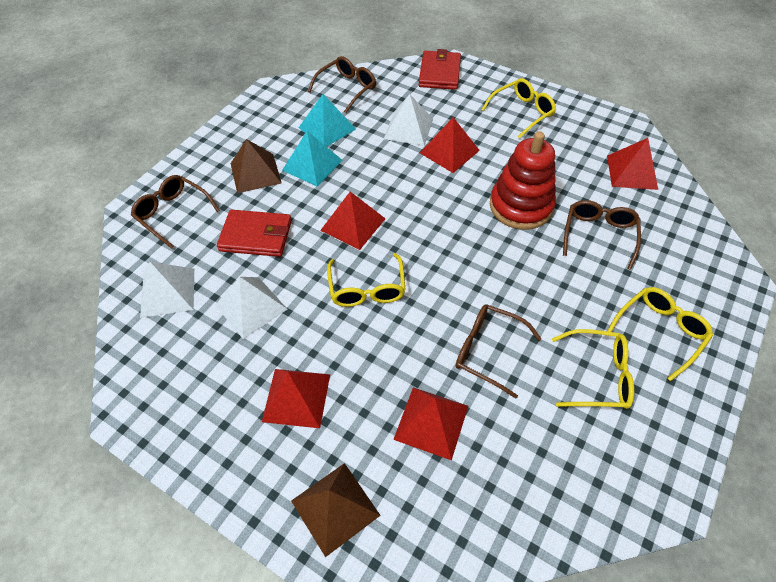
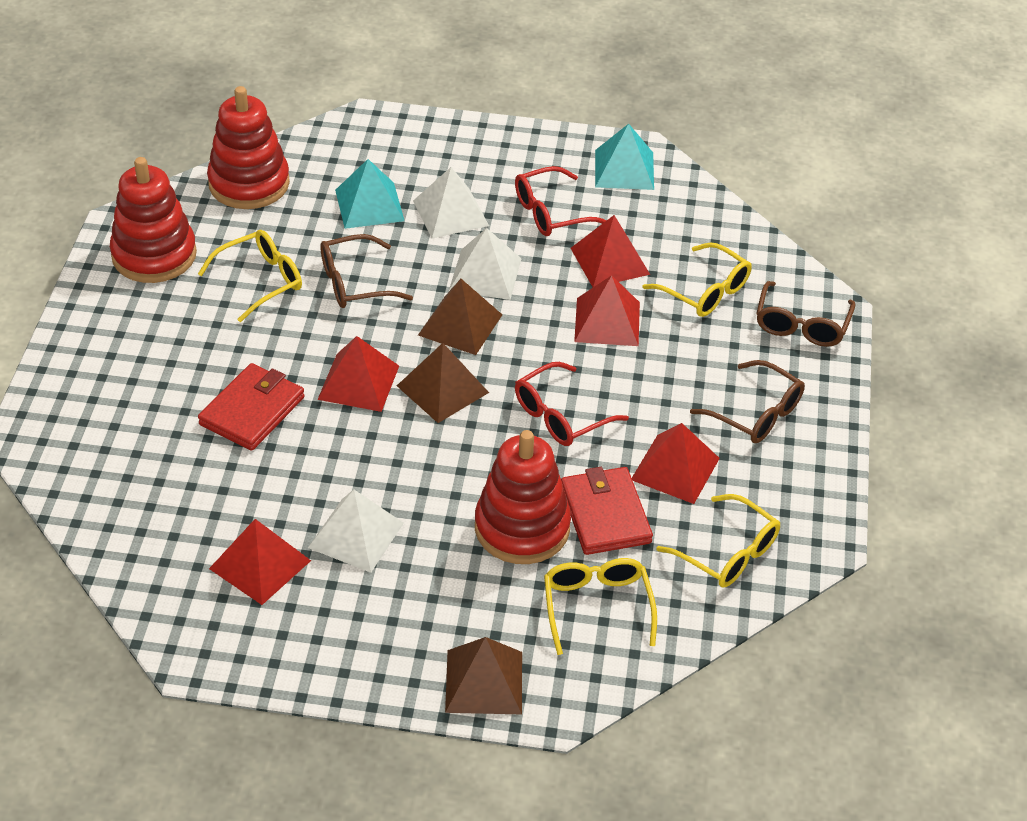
brown glasses: 4 -> 3
brown pyramid: 2 -> 3
red glasses: 0 -> 2
red stacking toy: 1 -> 3

